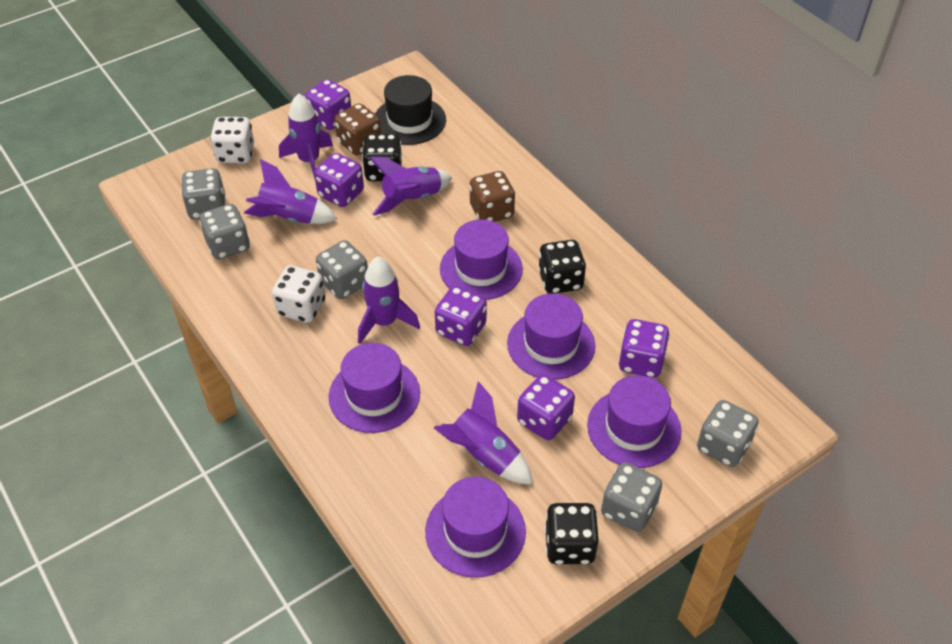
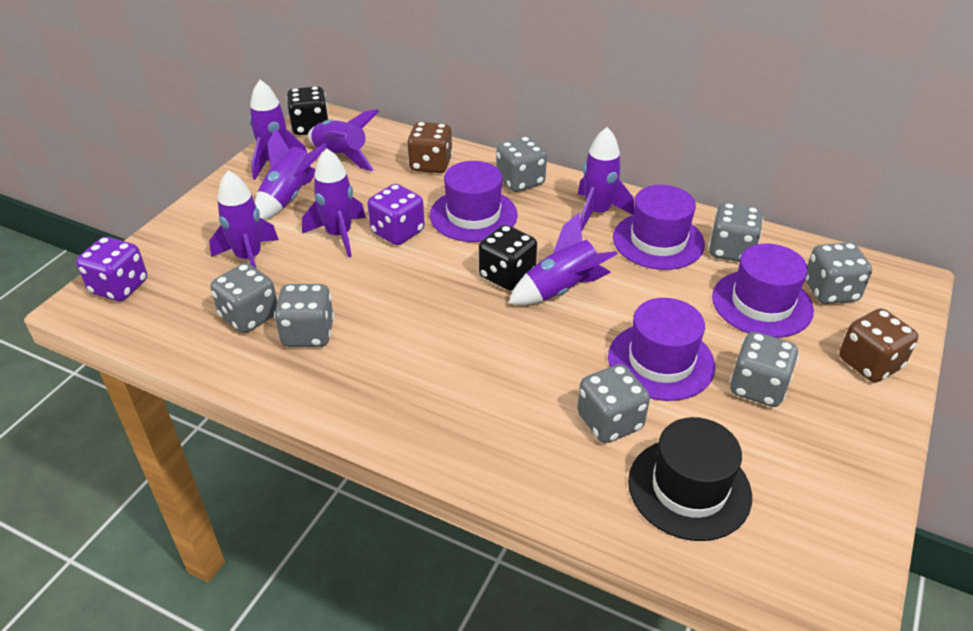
black dice: 3 -> 2
grey dice: 5 -> 7
purple dice: 5 -> 2
purple hat: 5 -> 4
purple rocket: 5 -> 7
white dice: 2 -> 0

